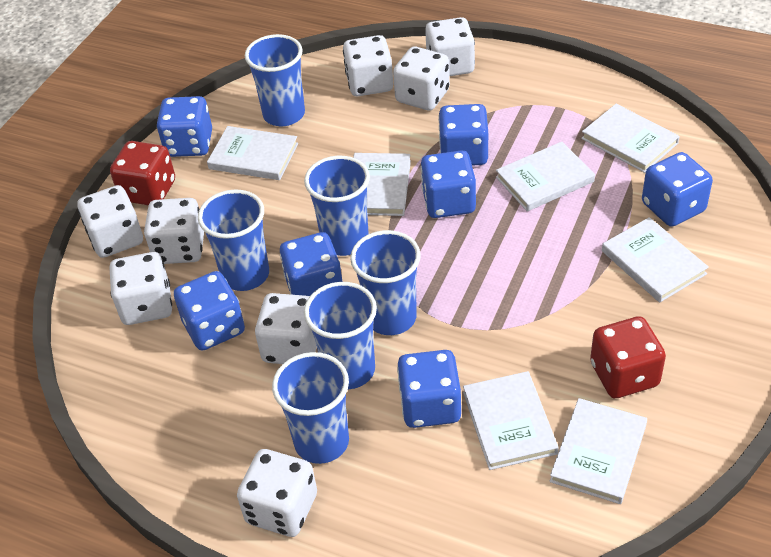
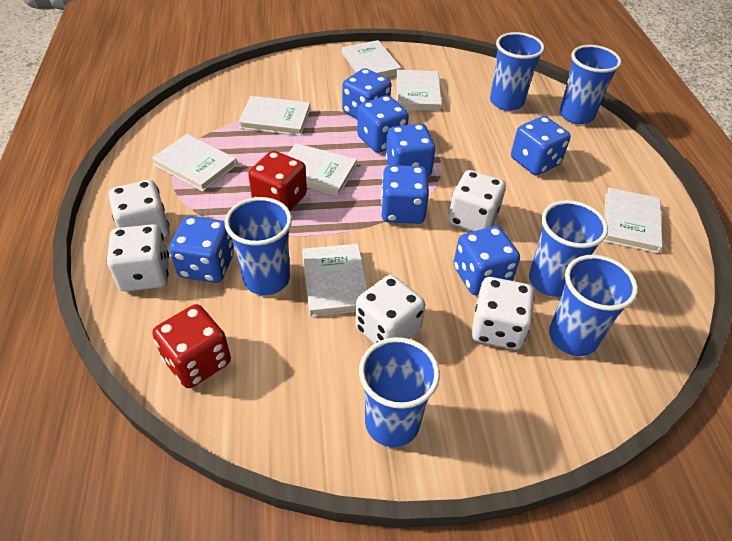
white dice: 8 -> 5

